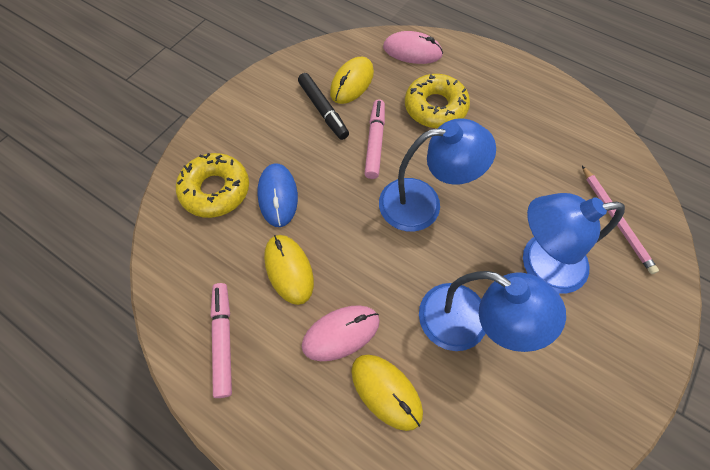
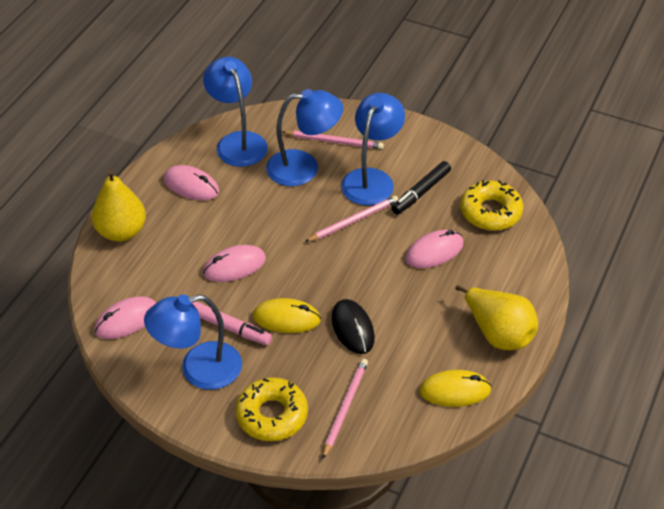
black mouse: 0 -> 1
blue lamp: 3 -> 4
blue mouse: 1 -> 0
pink marker: 2 -> 1
pink mouse: 2 -> 4
pink pencil: 1 -> 3
yellow mouse: 3 -> 2
yellow pear: 0 -> 2

